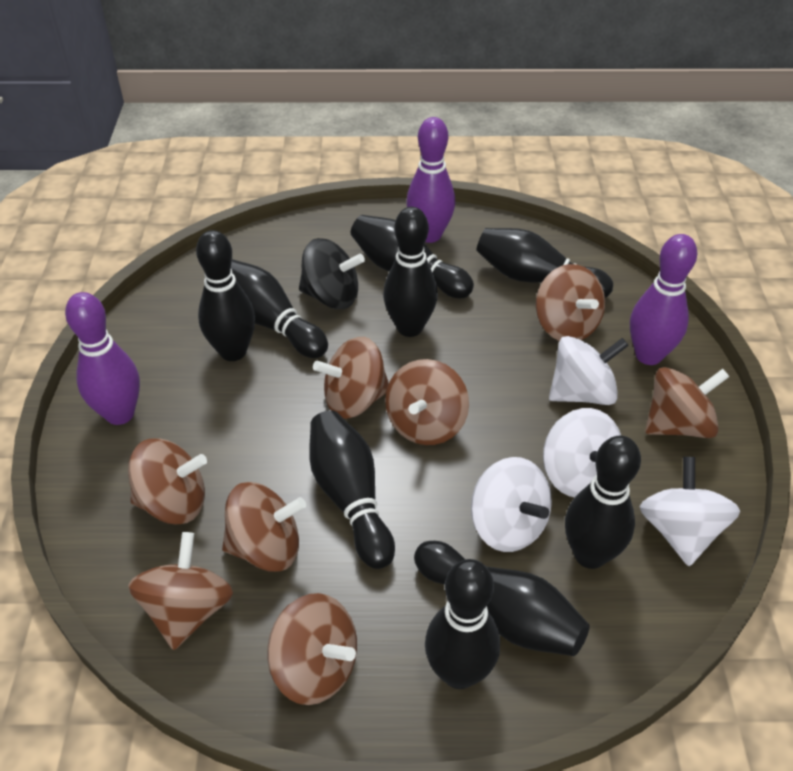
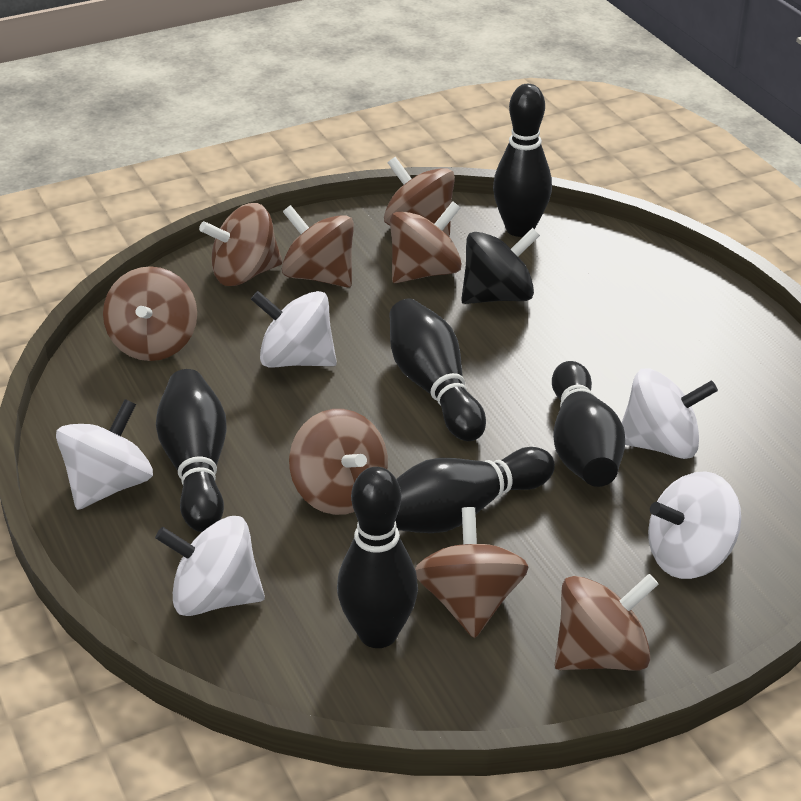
black bowling pin: 9 -> 6
purple bowling pin: 3 -> 0
white spinning top: 4 -> 5

